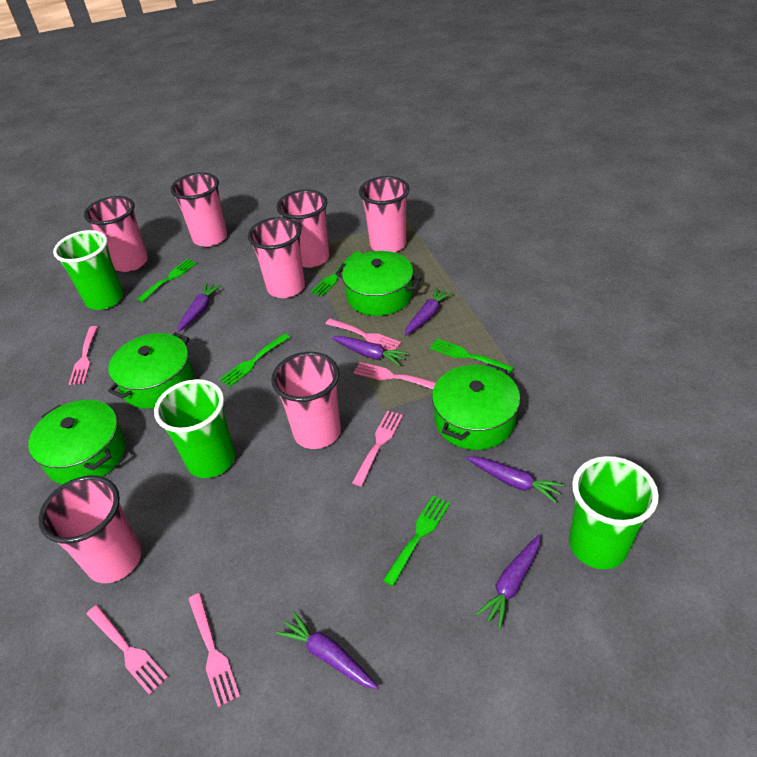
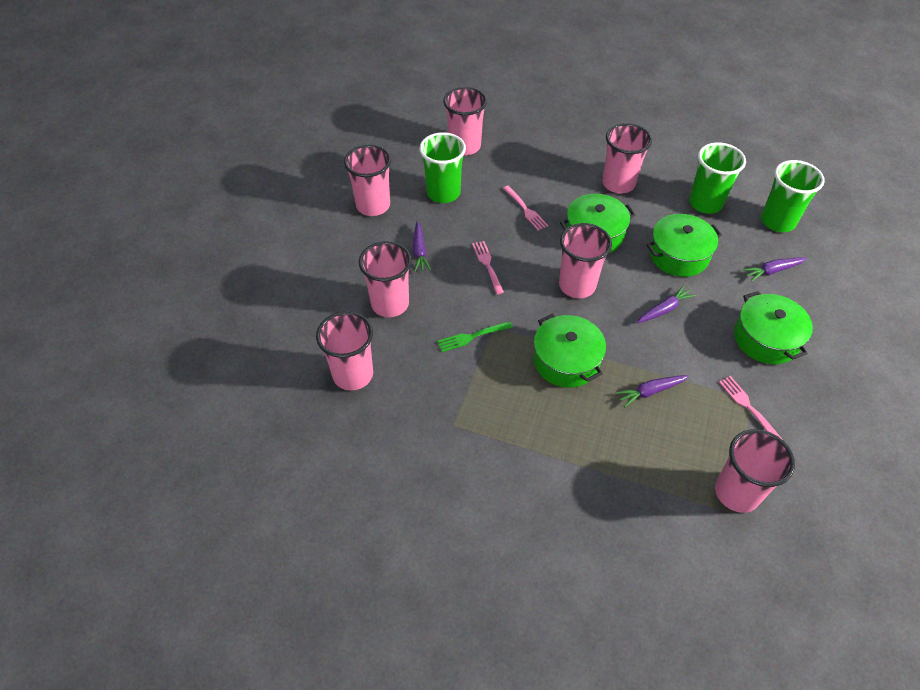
green fork: 5 -> 1
pink fork: 6 -> 3
purple carrot: 6 -> 4

